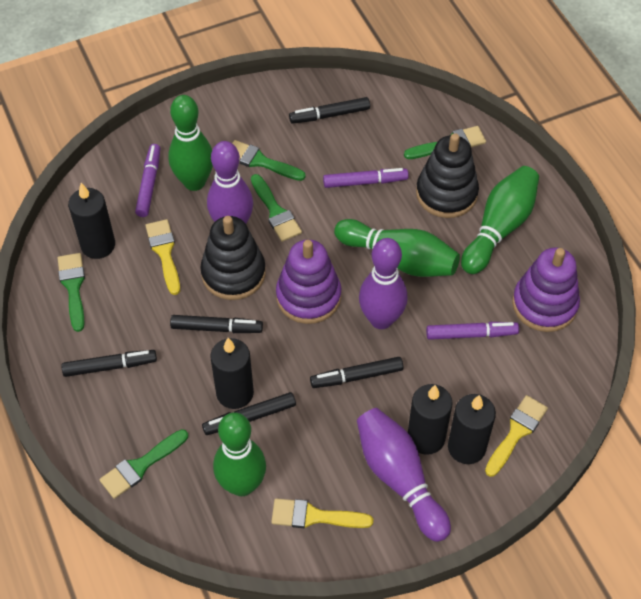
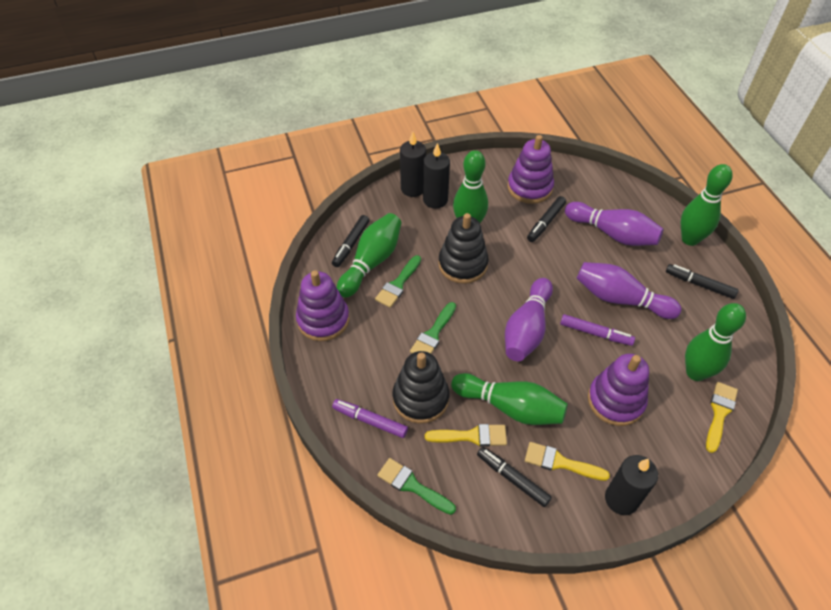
black candle: 4 -> 3
black marker: 5 -> 4
green bowling pin: 4 -> 5
green brush: 5 -> 3
purple marker: 3 -> 2
purple stacking toy: 2 -> 3

